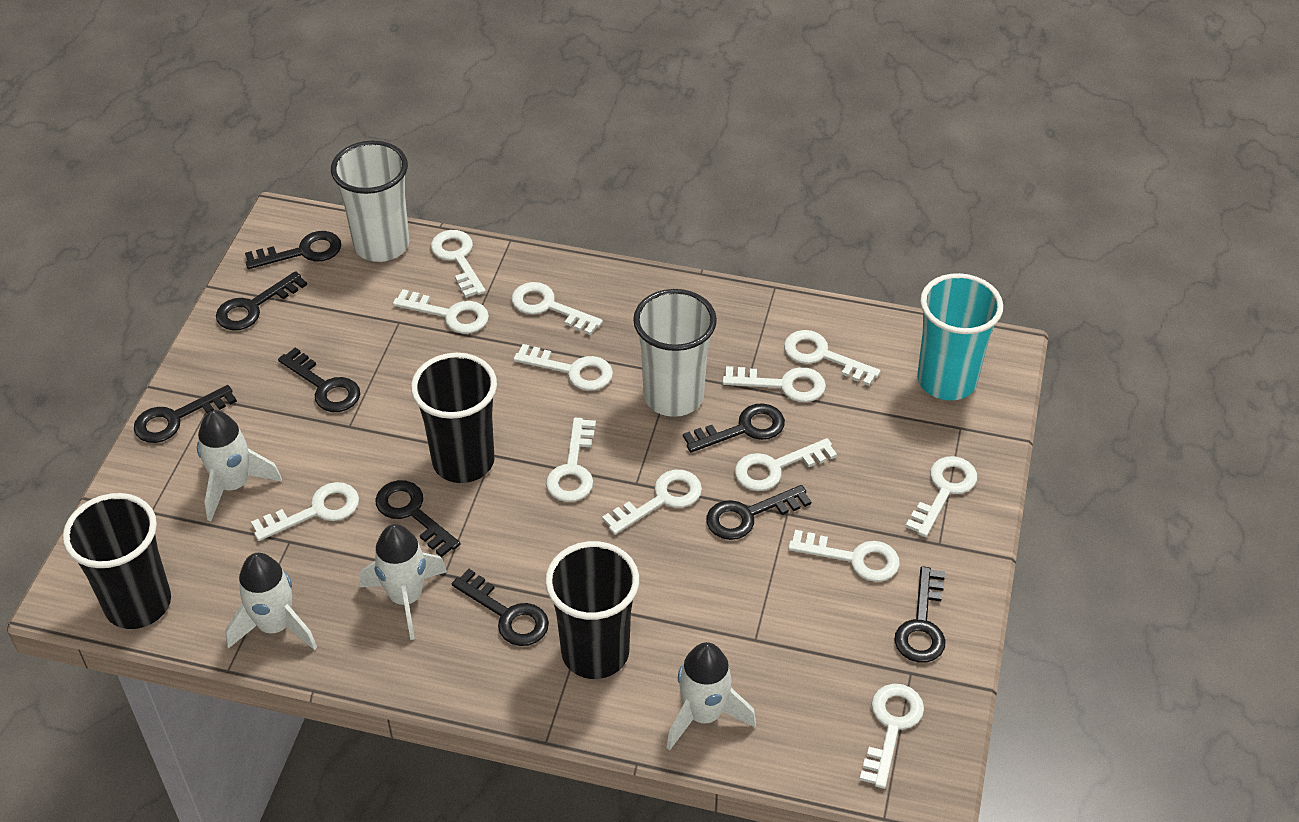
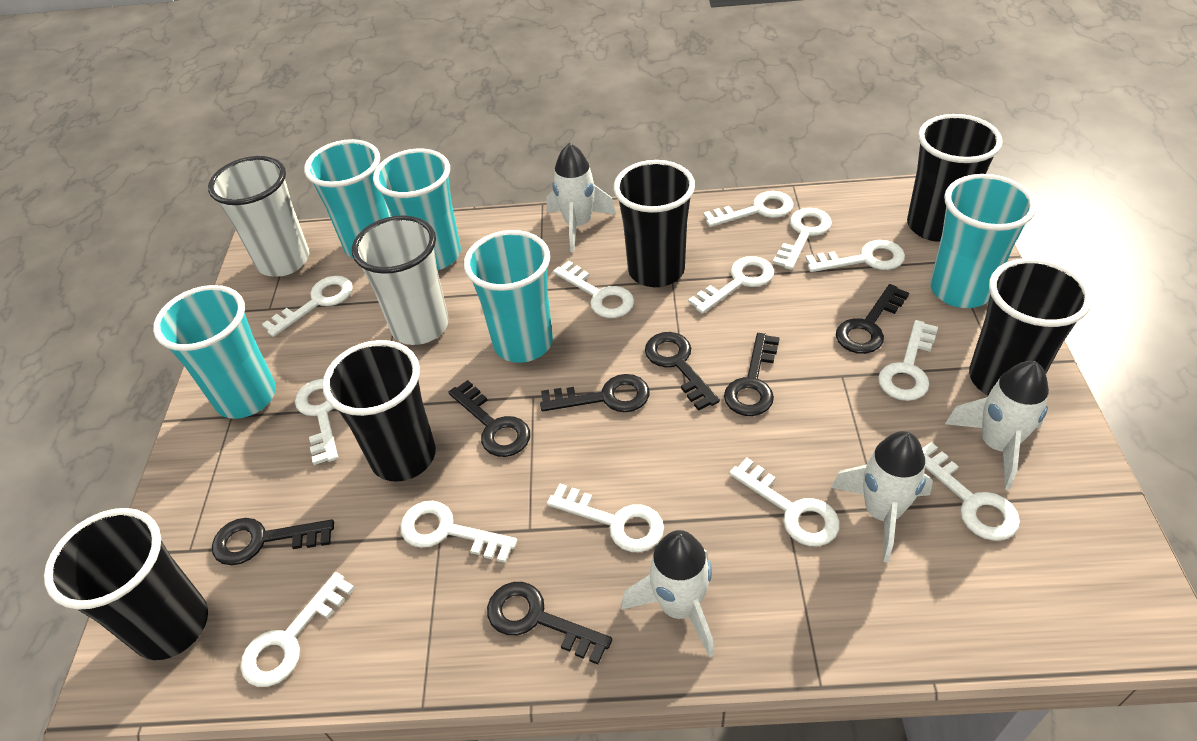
black cup: 3 -> 5
black key: 9 -> 7
turquoise cup: 1 -> 5

